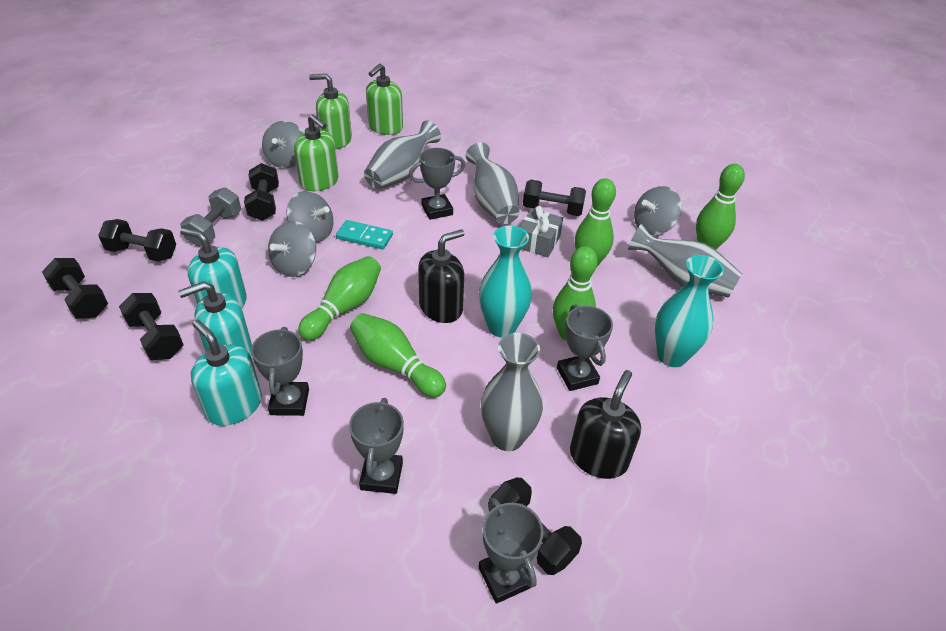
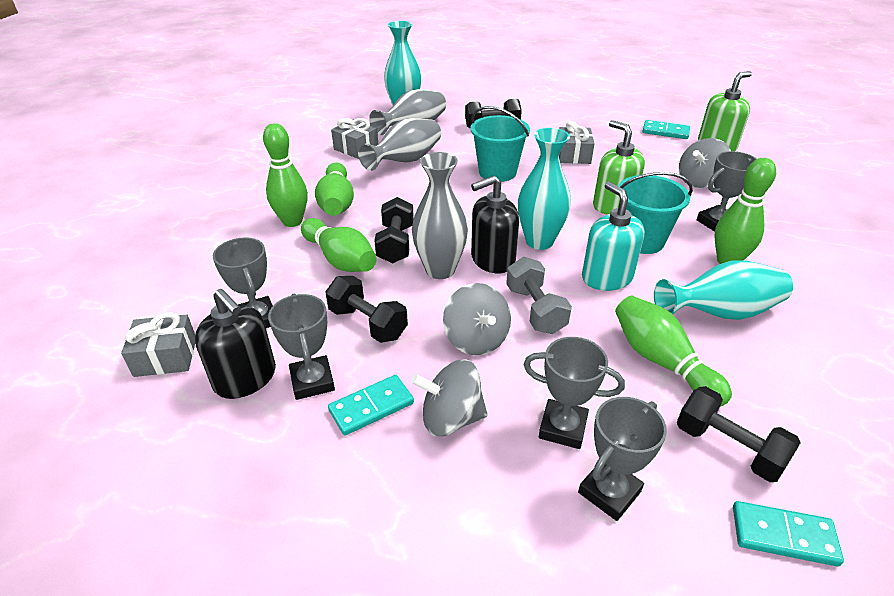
black dumbbell: 6 -> 4
green soap dispenser: 3 -> 2
grey gift: 1 -> 3
grey spinning top: 4 -> 3
grey vase: 4 -> 3
turquoise bucket: 0 -> 2
turquoise domino: 1 -> 3
turquoise soap dispenser: 3 -> 1
turquoise vase: 2 -> 3

